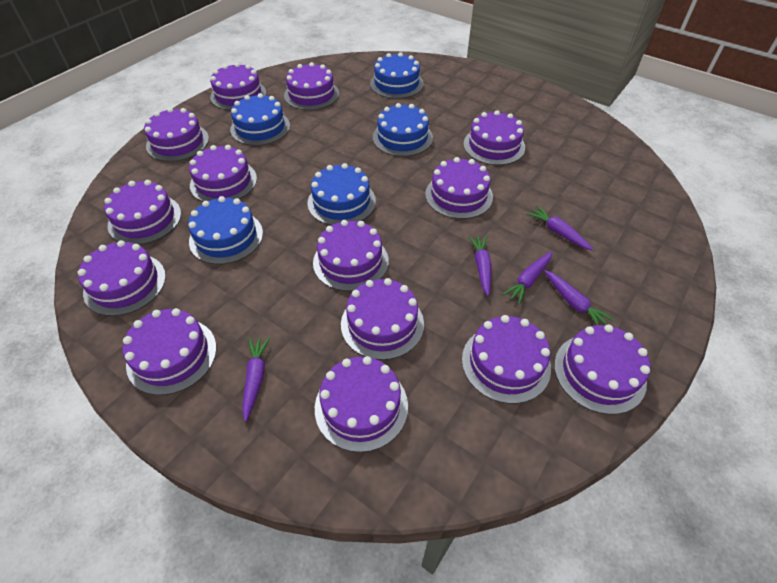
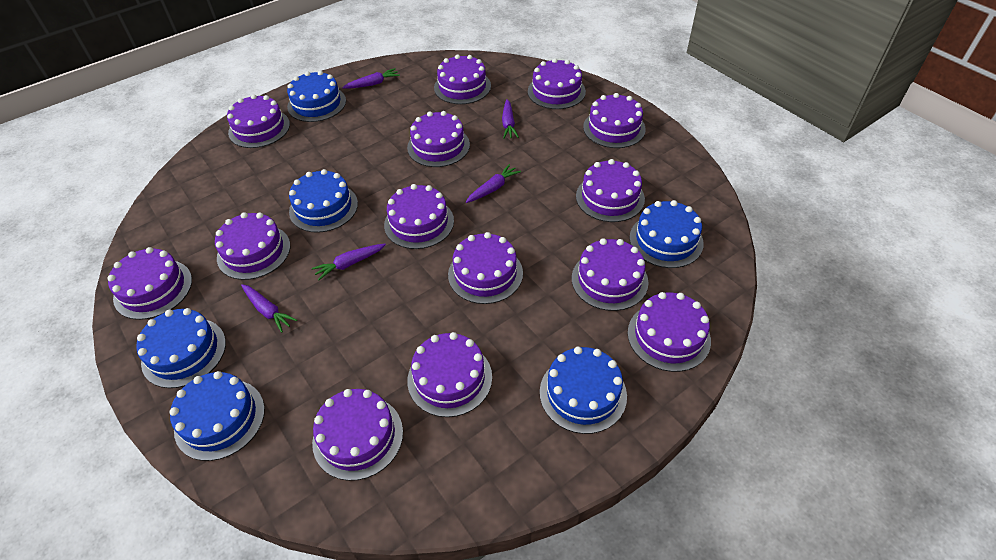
blue cake: 5 -> 6

